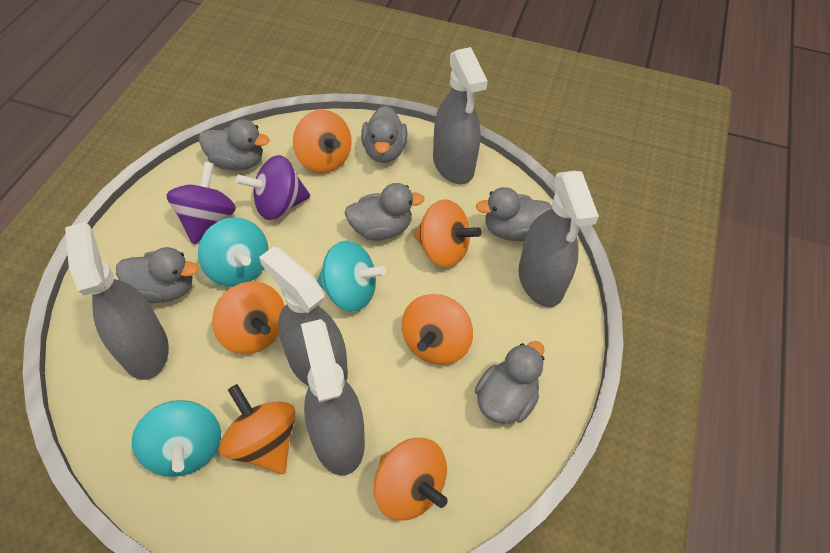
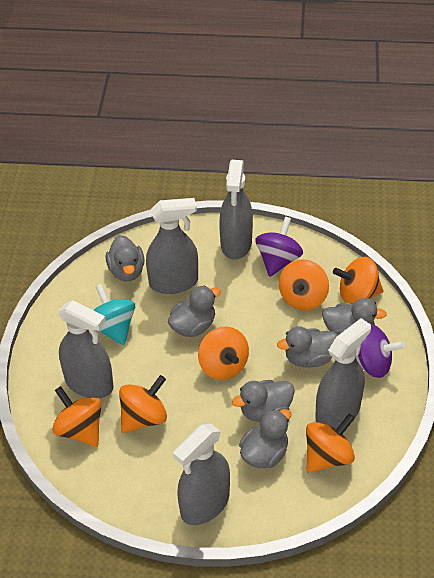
turquoise spinning top: 3 -> 1

